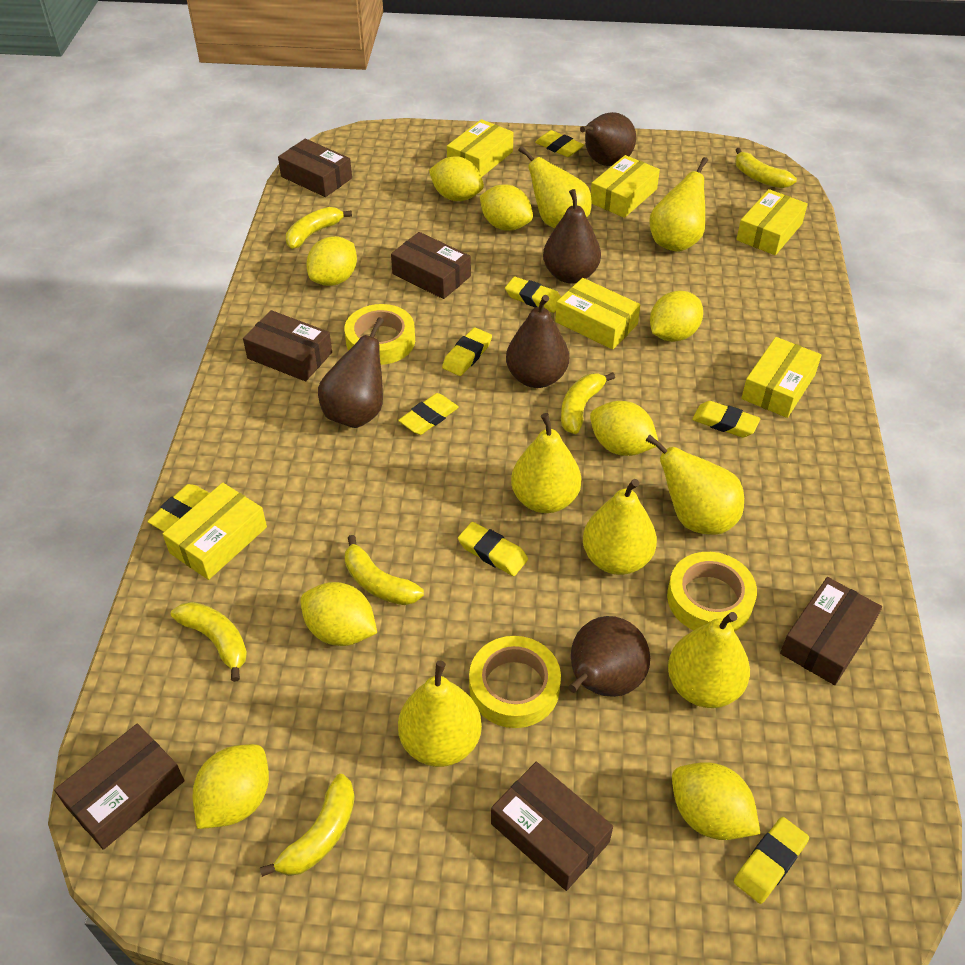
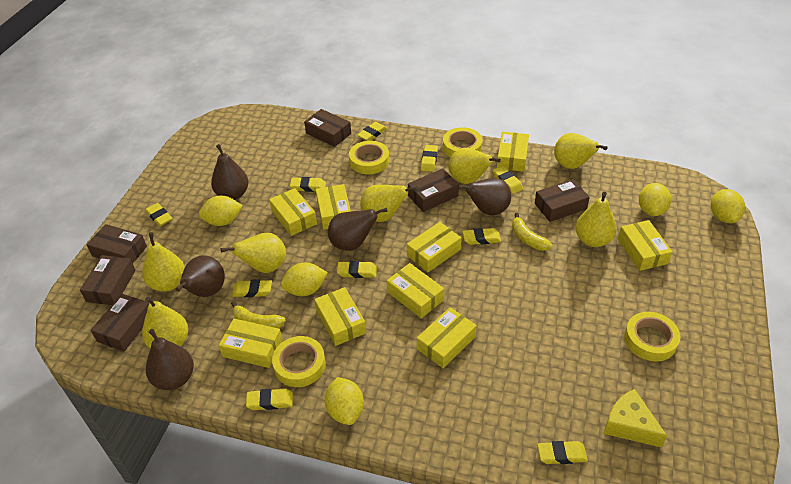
yellow banana: 6 -> 2
yellow box: 6 -> 9
yellow cheese: 0 -> 1
yellow eraser: 8 -> 10
yellow lemon: 8 -> 5
yellow tape: 3 -> 4

